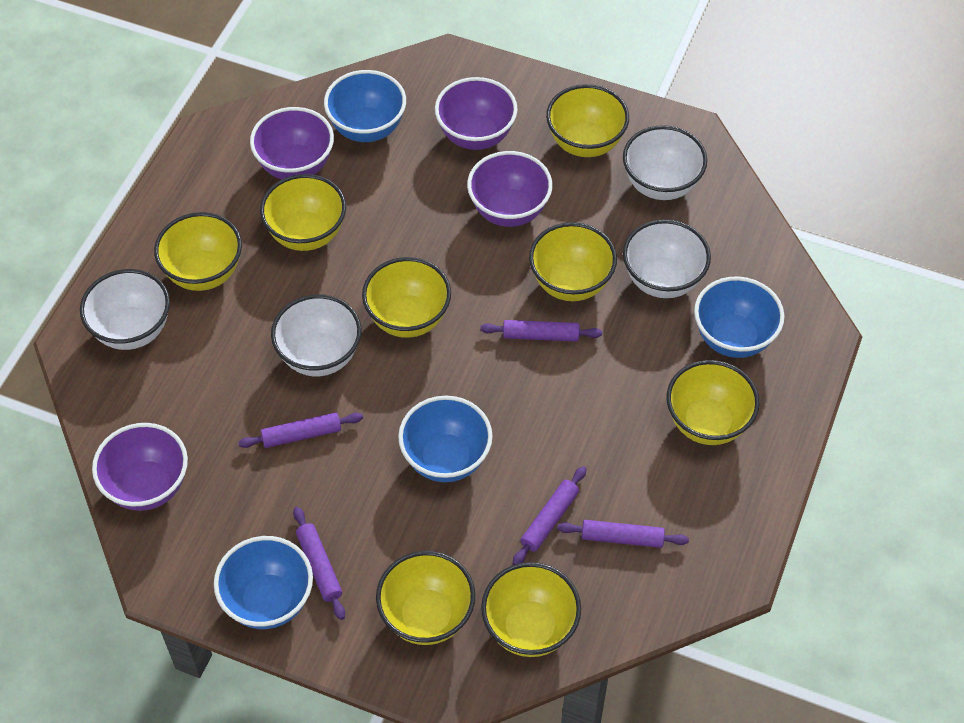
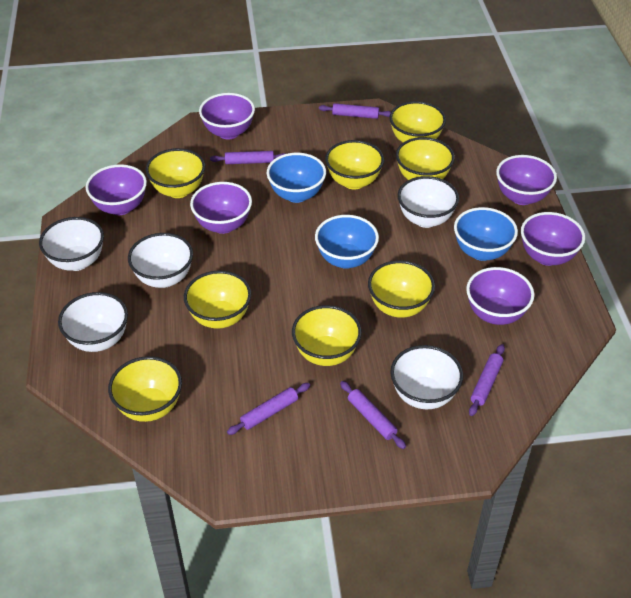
blue bowl: 4 -> 3
purple bowl: 4 -> 6
white bowl: 4 -> 5

